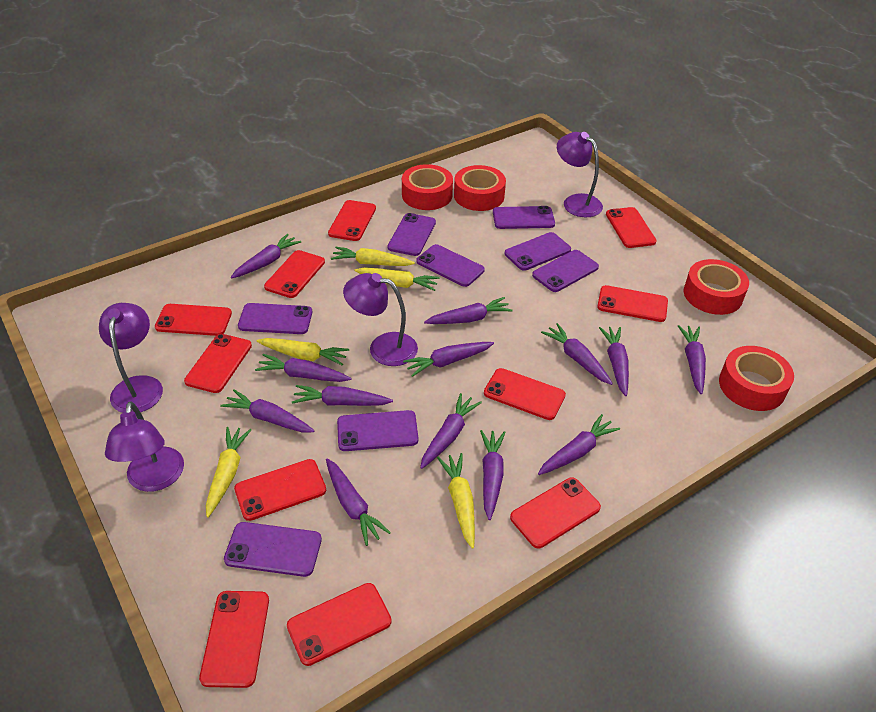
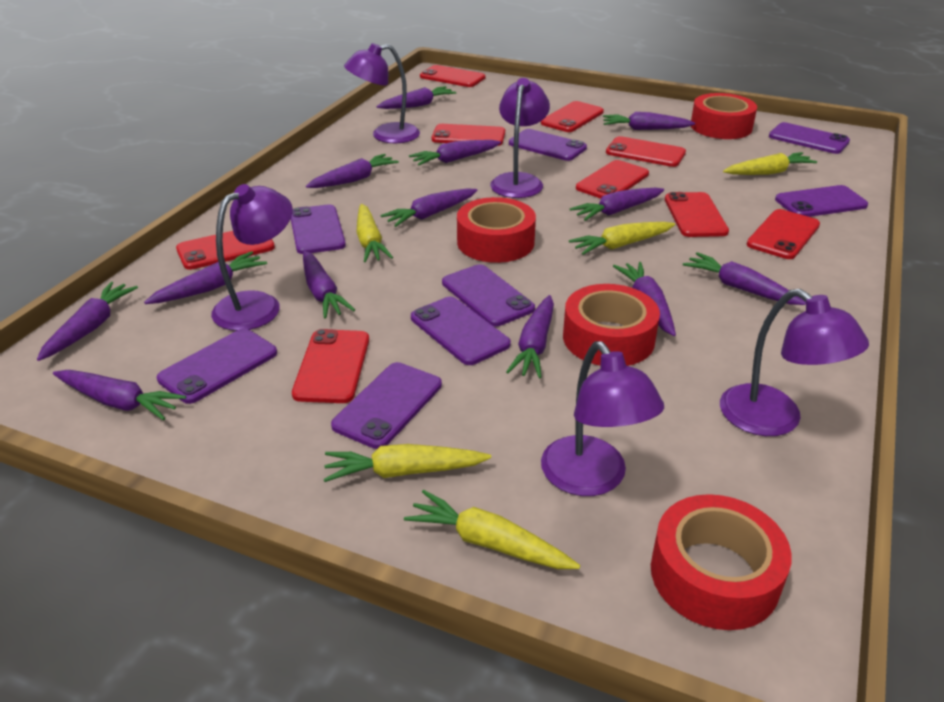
purple lamp: 4 -> 5
red phone: 11 -> 9

